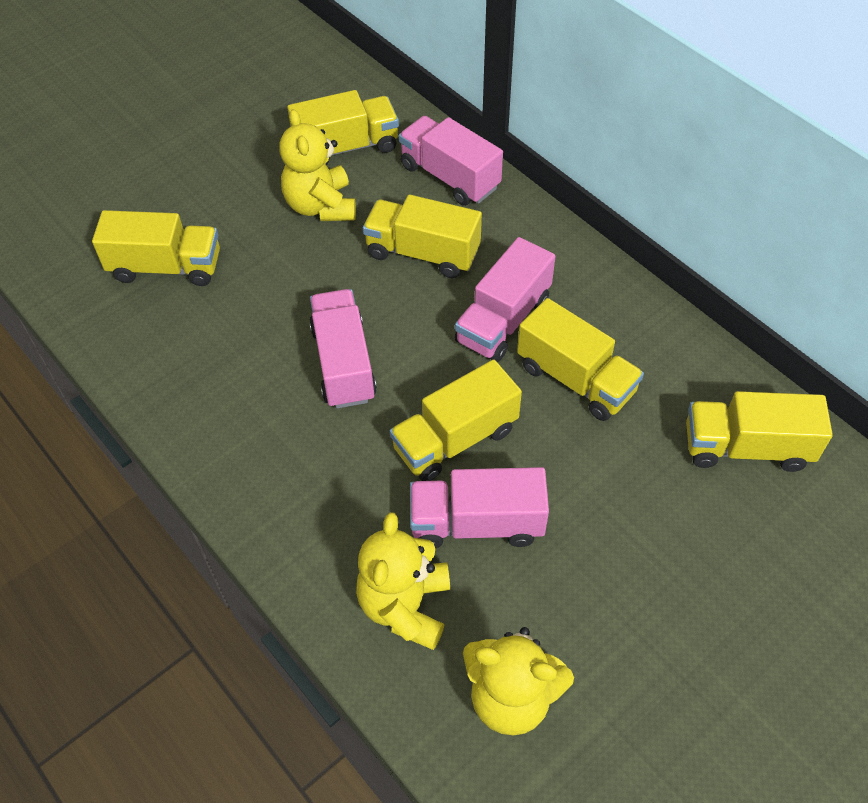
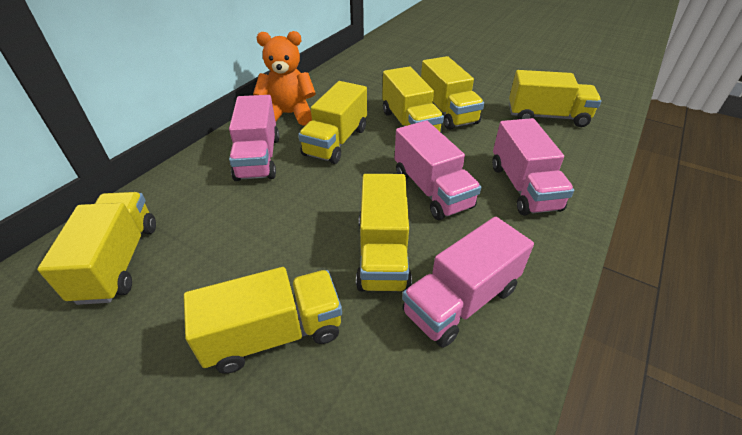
orange teddy bear: 0 -> 1
yellow teddy bear: 3 -> 0
yellow truck: 6 -> 7

